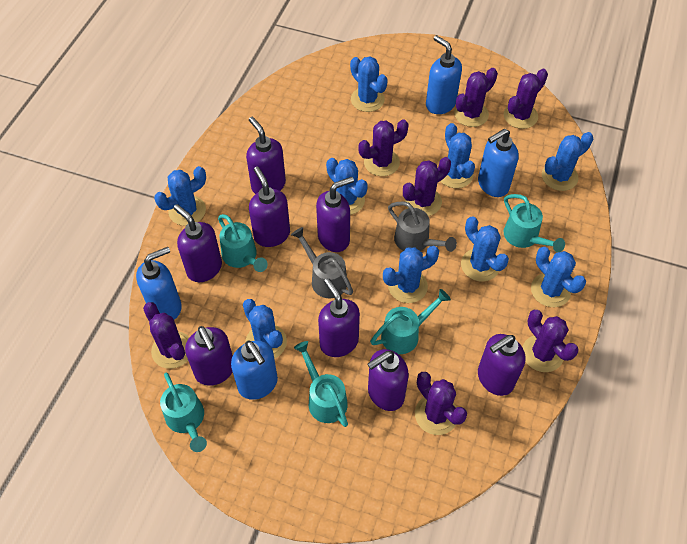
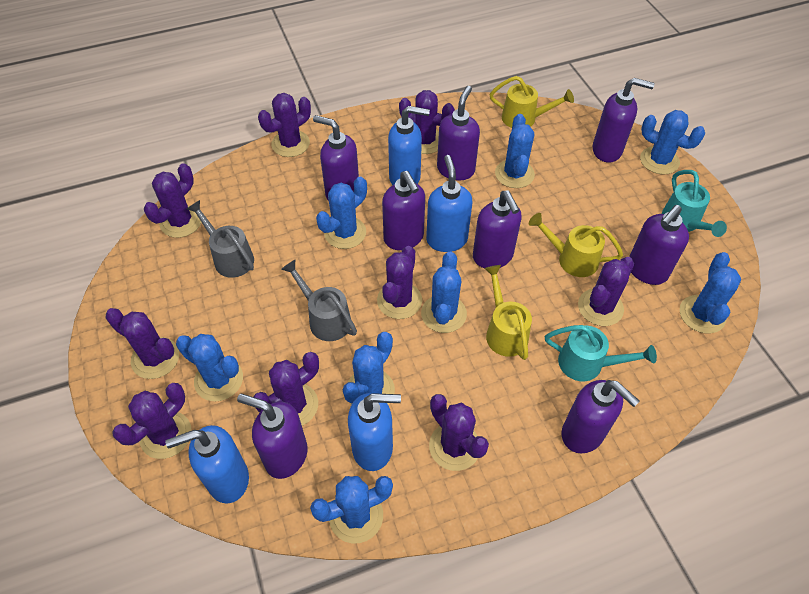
blue cactus: 9 -> 8
purple cactus: 7 -> 9
turquoise watering can: 5 -> 2
yellow watering can: 0 -> 3

